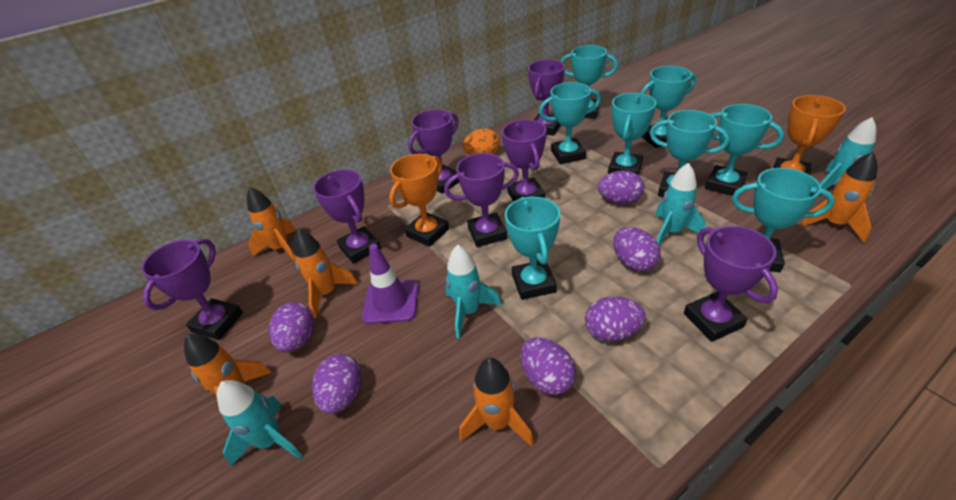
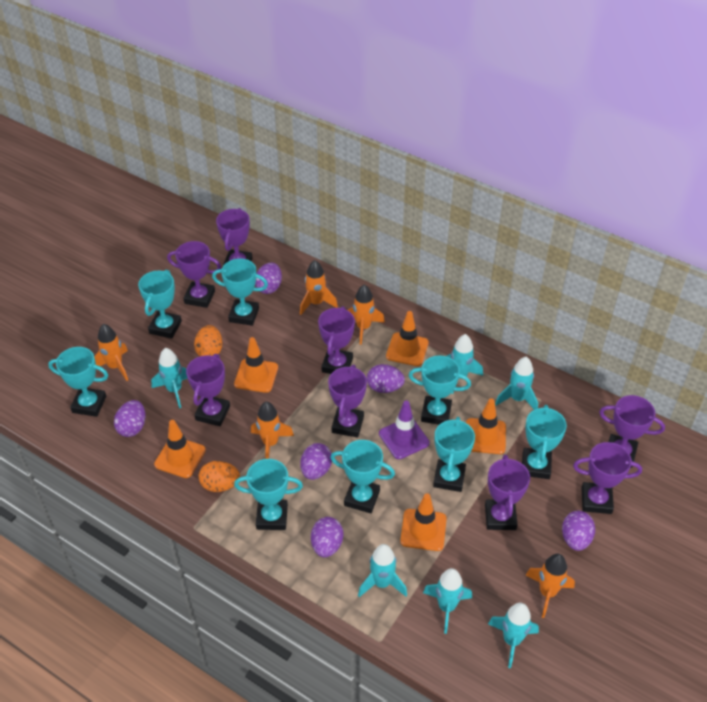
orange egg: 1 -> 2
orange traffic cone: 0 -> 5
orange trophy: 2 -> 0
purple trophy: 7 -> 8
turquoise rocket: 4 -> 6

